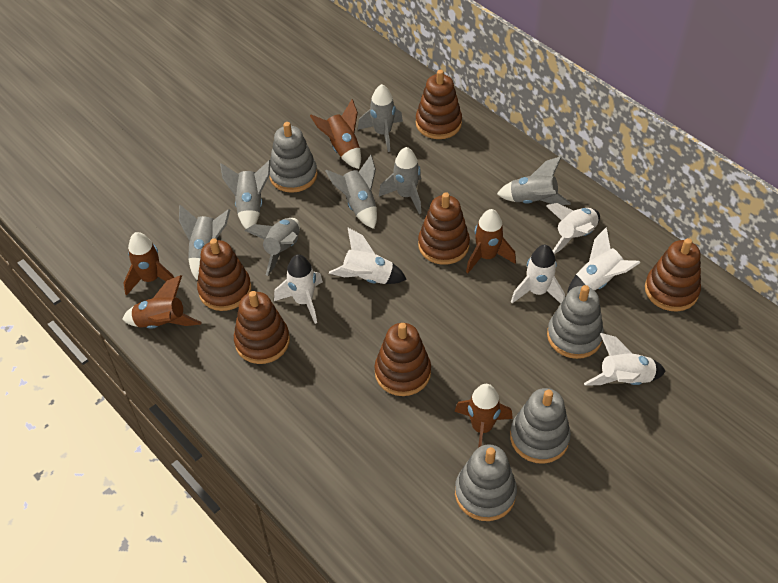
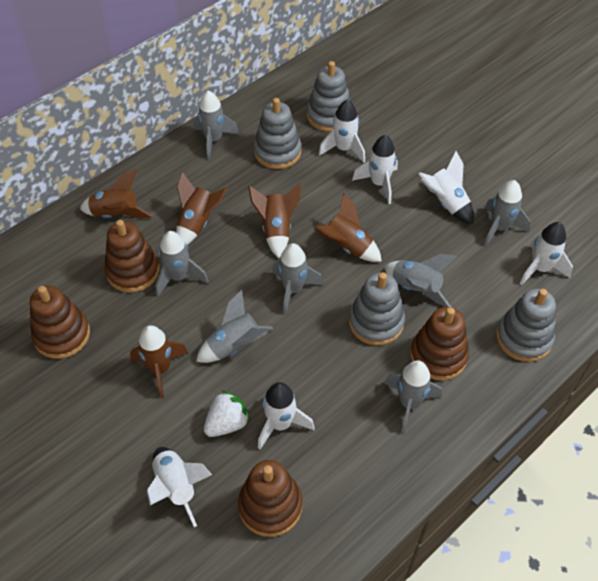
brown stacking toy: 6 -> 4
white strawberry: 0 -> 1

